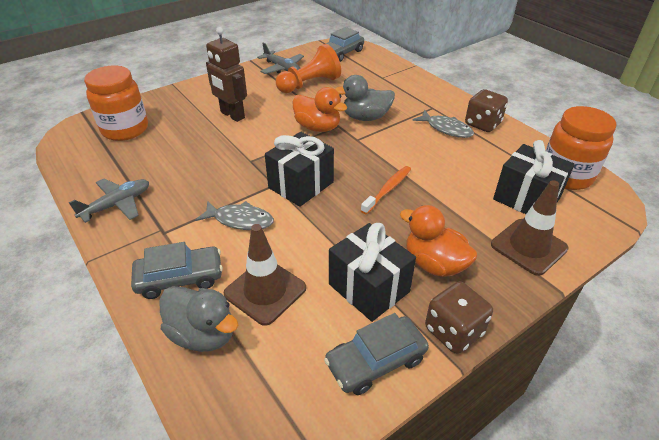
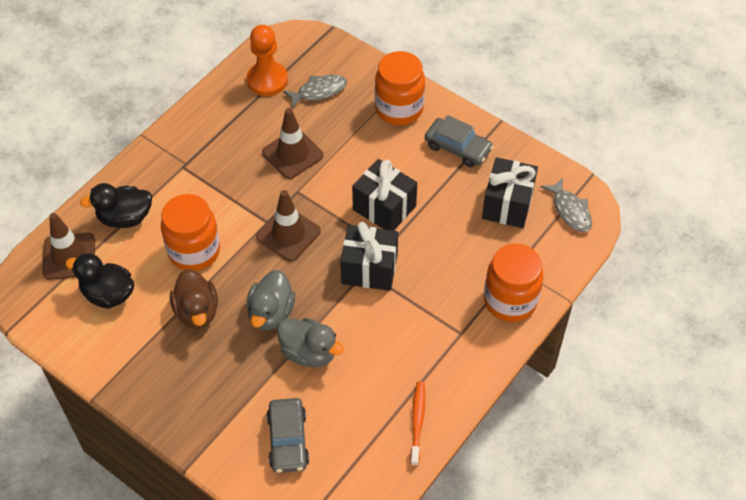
black duck: 0 -> 2
brown dice: 2 -> 0
brown duck: 0 -> 1
brown robot: 1 -> 0
brown traffic cone: 2 -> 3
grey car: 3 -> 2
grey plane: 2 -> 0
orange duck: 2 -> 0
orange jar: 2 -> 3

